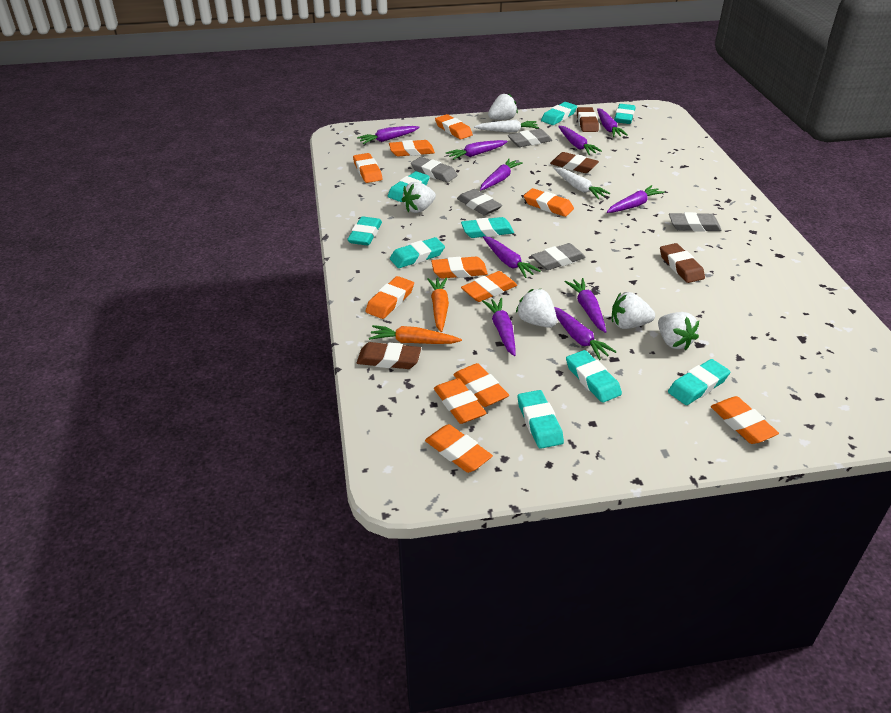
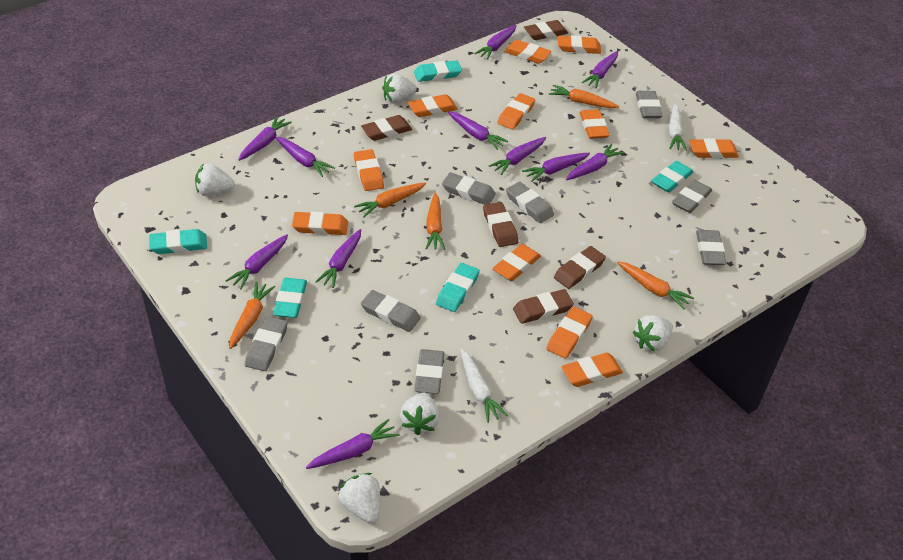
brown eraser: 4 -> 5
grey eraser: 5 -> 8
orange carrot: 2 -> 5
purple carrot: 10 -> 11
turquoise eraser: 9 -> 5

